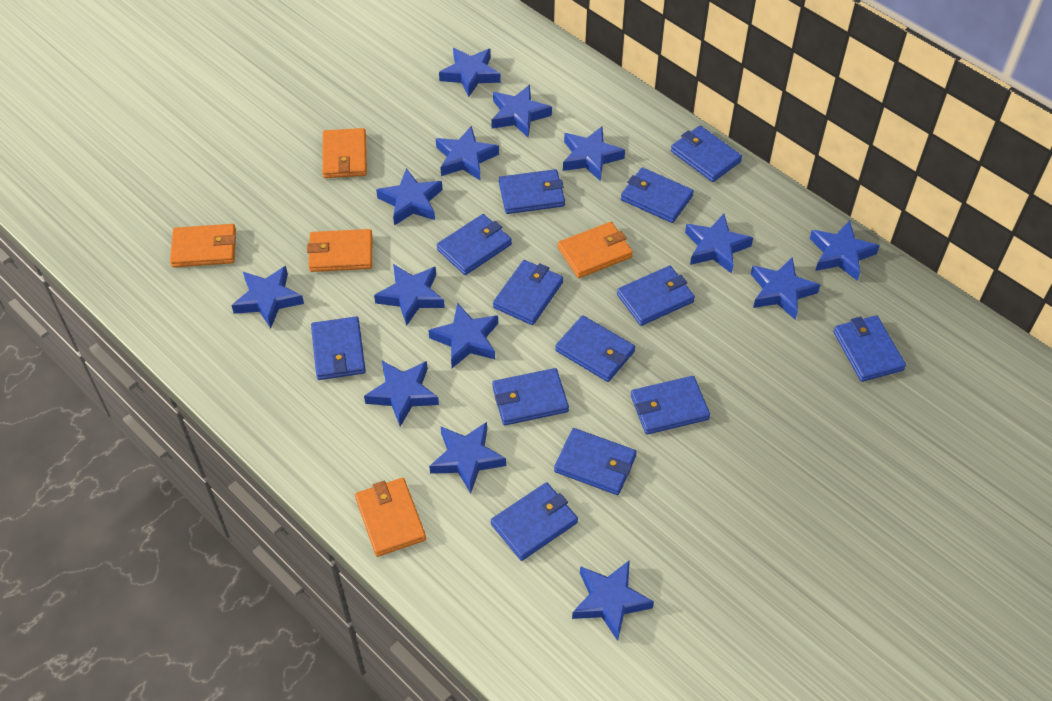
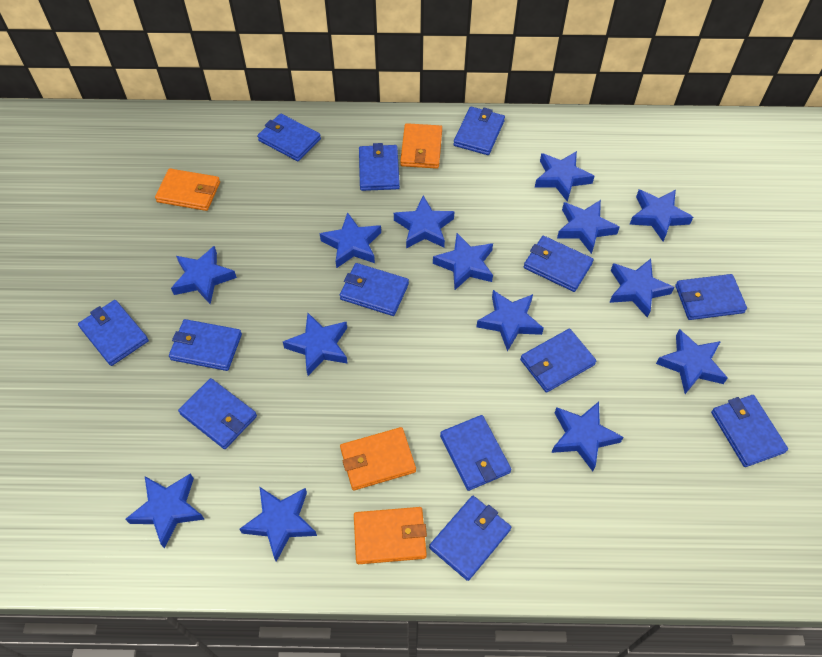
orange wallet: 5 -> 4

